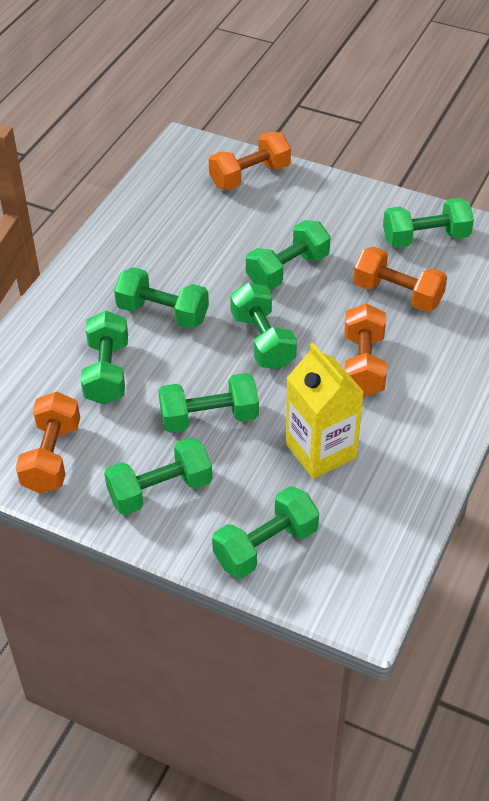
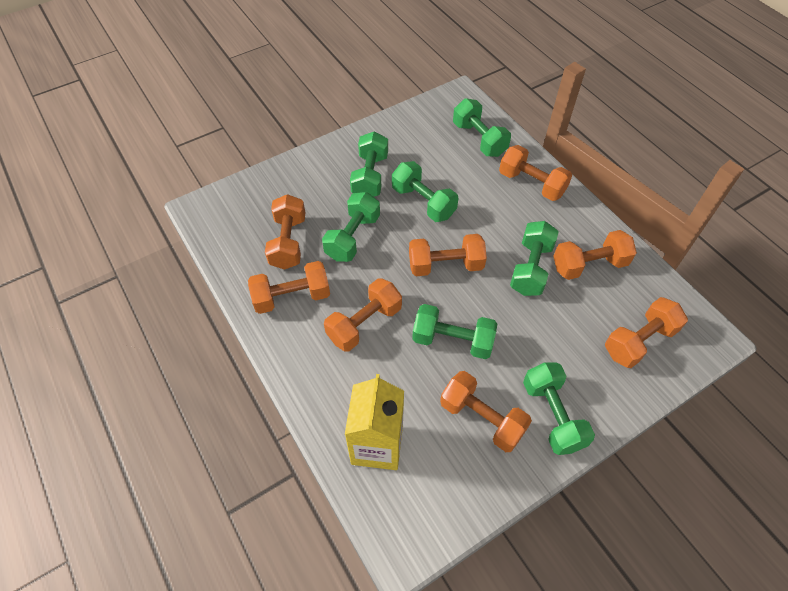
green dumbbell: 8 -> 7
orange dumbbell: 4 -> 8

